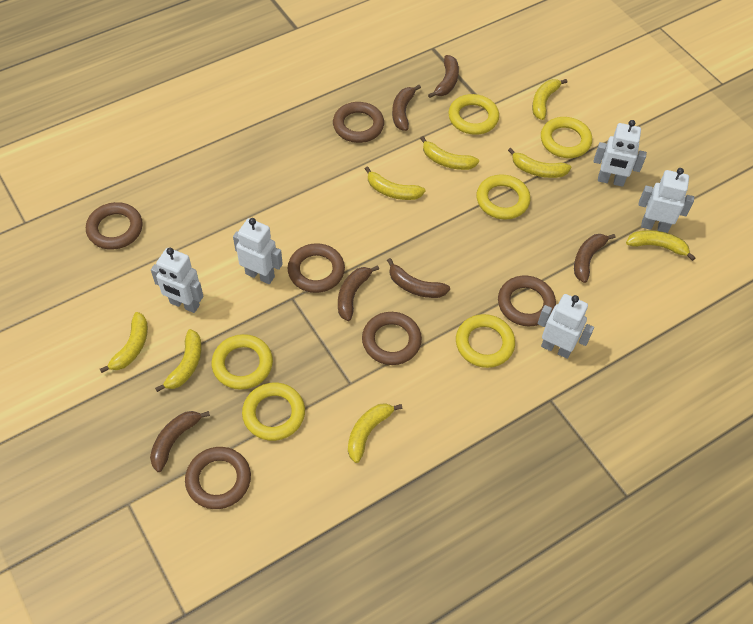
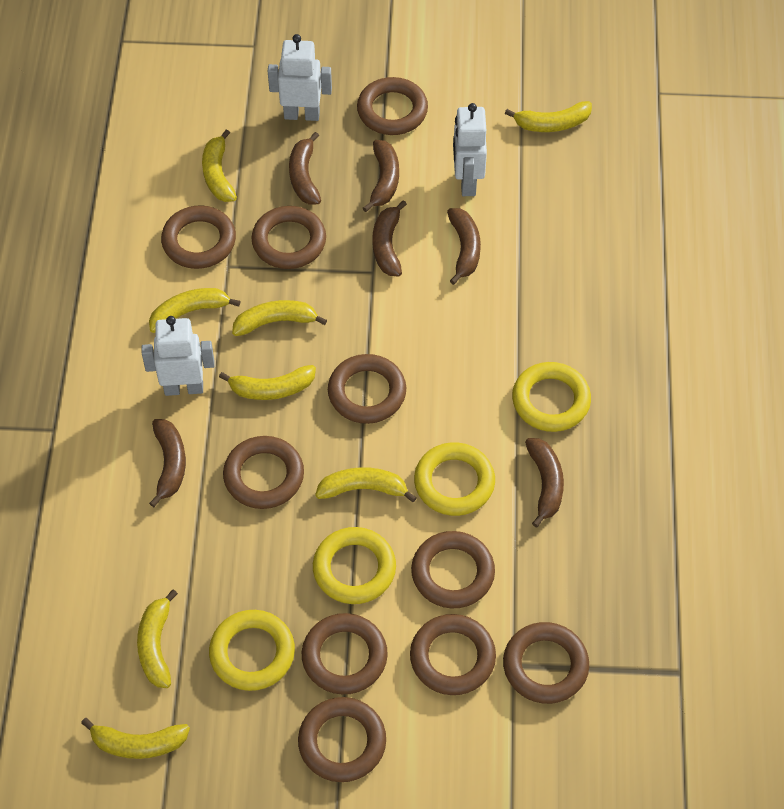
brown ring: 6 -> 10
white robot: 5 -> 3
yellow ring: 6 -> 4

